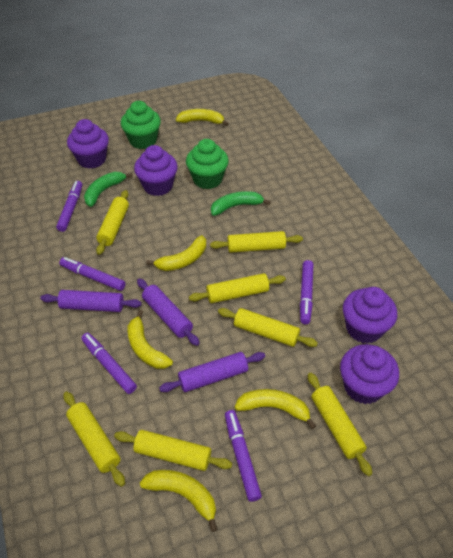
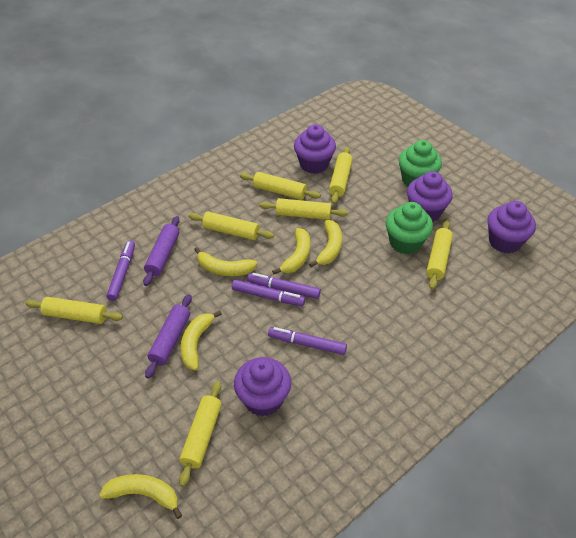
green banana: 2 -> 0
purple marker: 5 -> 4
purple rolling pin: 3 -> 2

